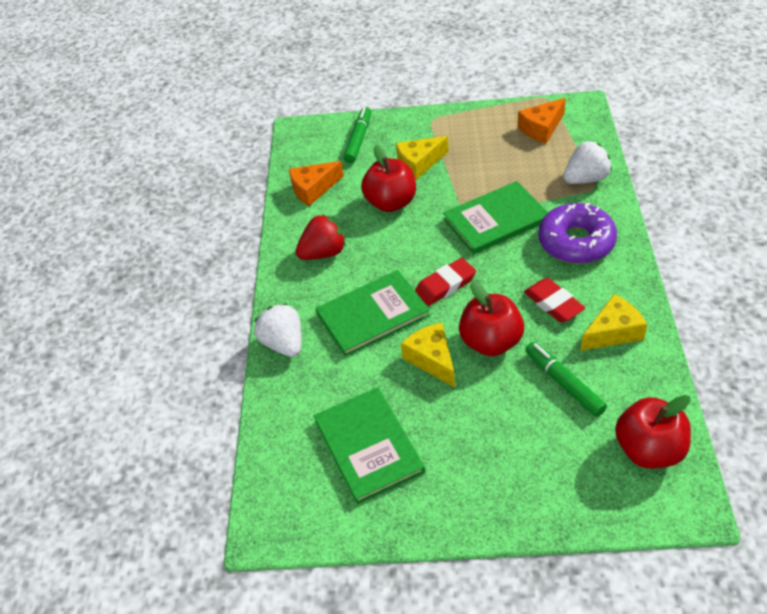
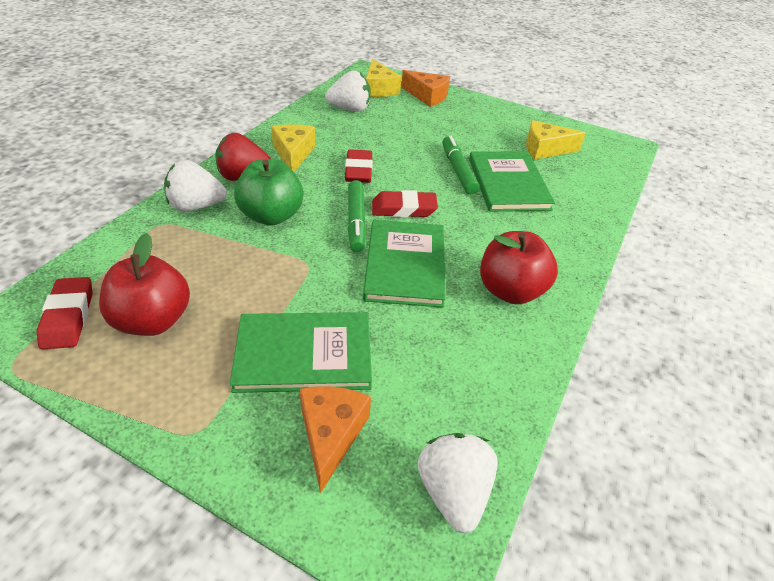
green apple: 0 -> 1
purple donut: 1 -> 0
red apple: 3 -> 2
red eraser: 2 -> 3
white strawberry: 2 -> 3

